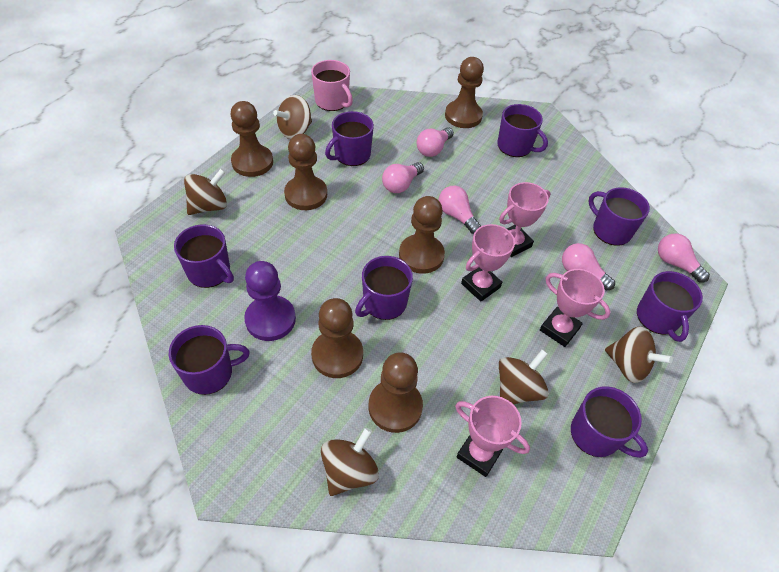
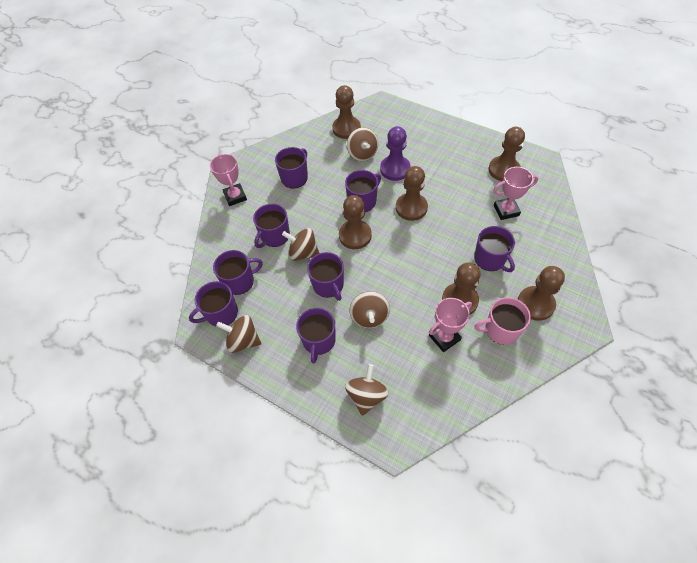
pink light bulb: 5 -> 0
pink trophy: 4 -> 3

